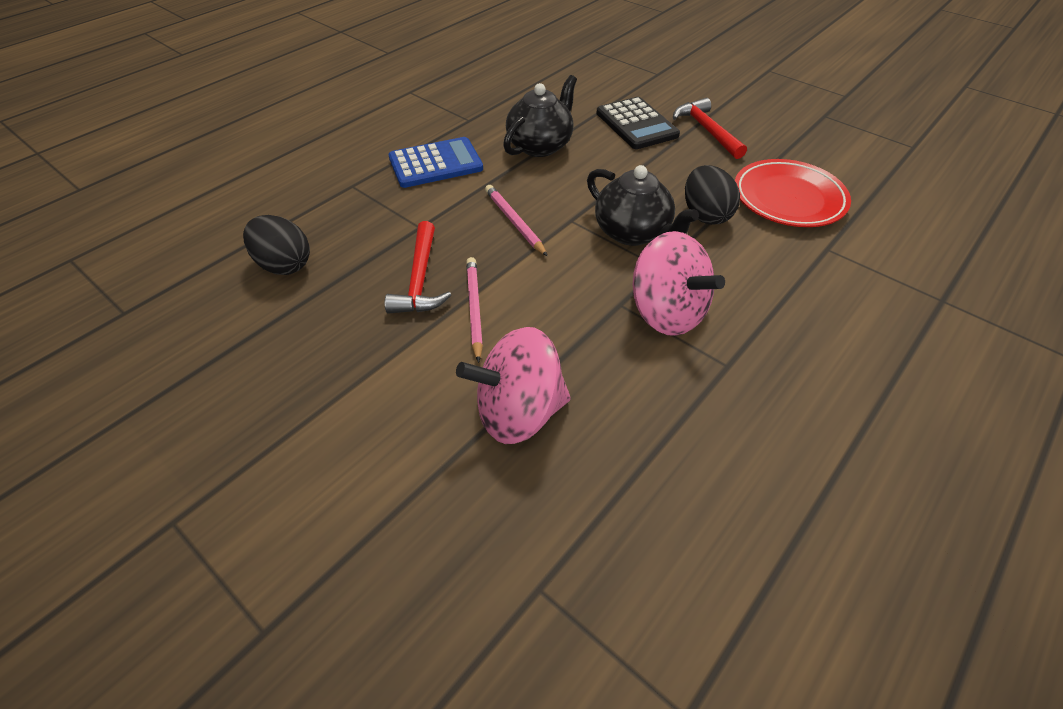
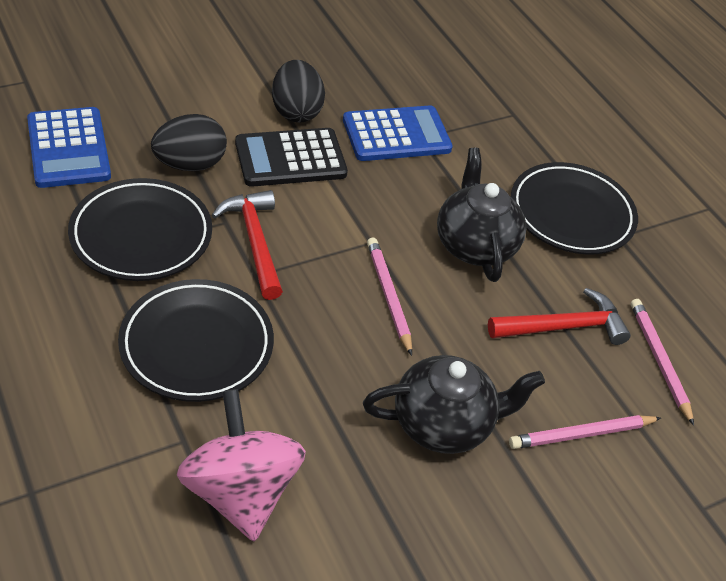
black plate: 0 -> 3
blue calculator: 1 -> 2
pink pencil: 2 -> 3
pink spinning top: 2 -> 1
red plate: 1 -> 0

